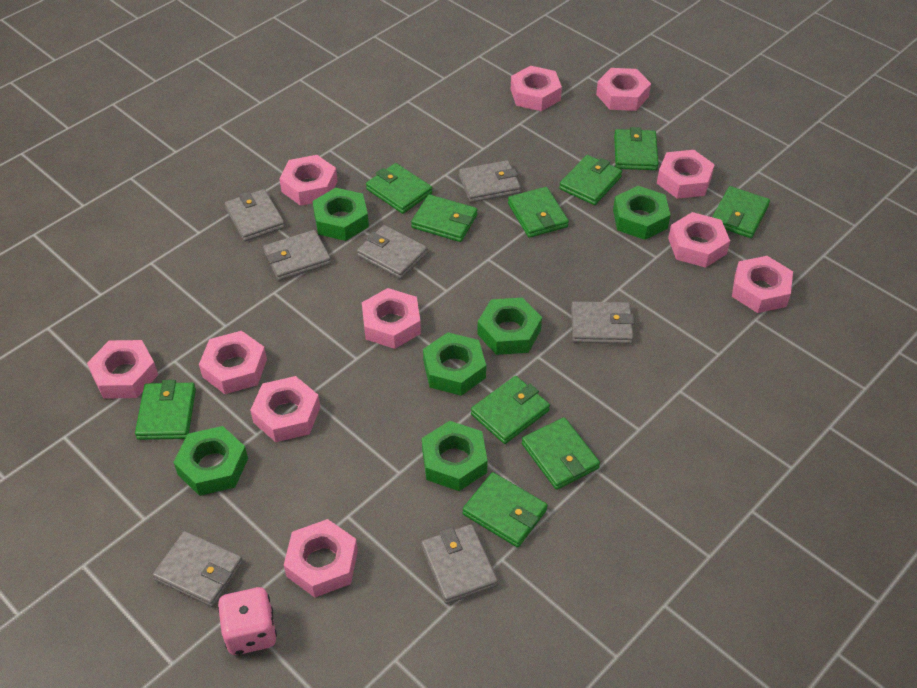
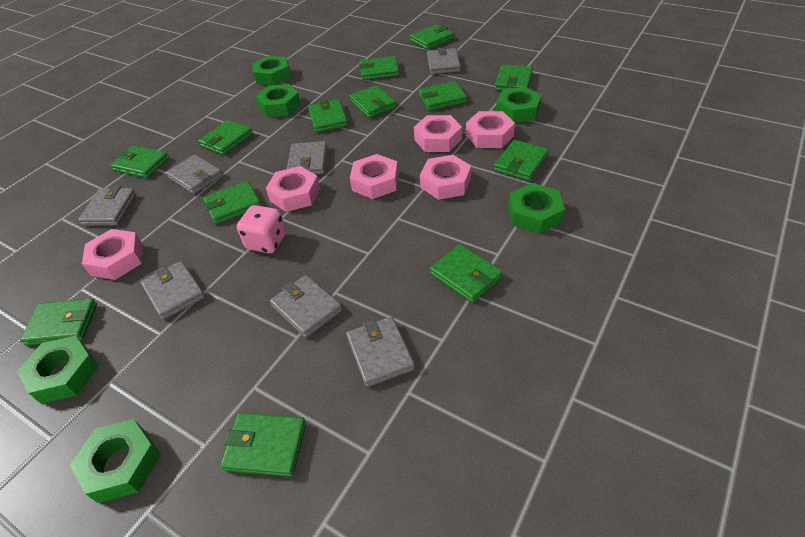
green wallet: 10 -> 13
pink nut: 11 -> 6

